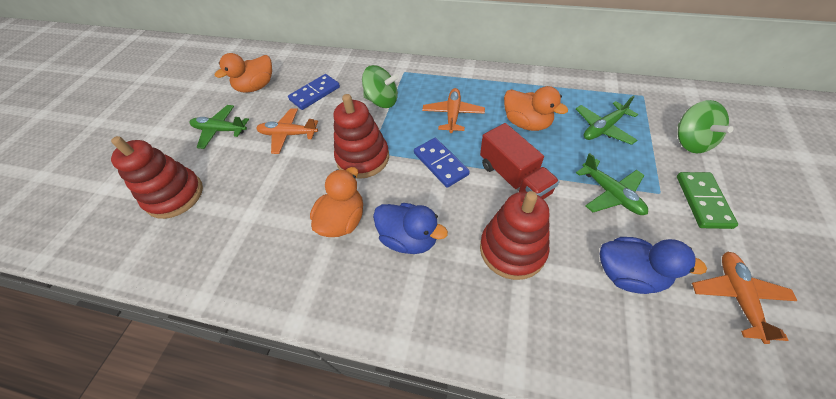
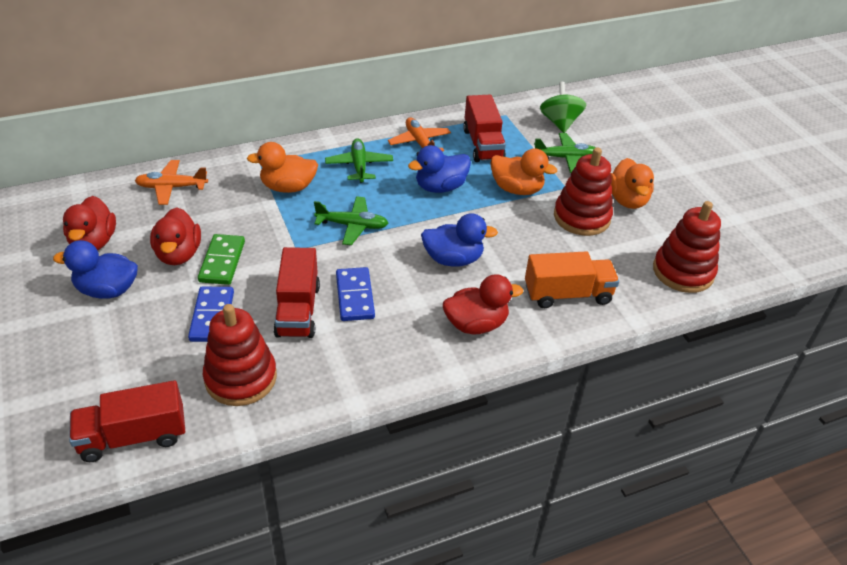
blue duck: 2 -> 3
green spinning top: 2 -> 1
orange plane: 3 -> 2
orange truck: 0 -> 1
red duck: 0 -> 3
red truck: 1 -> 3

